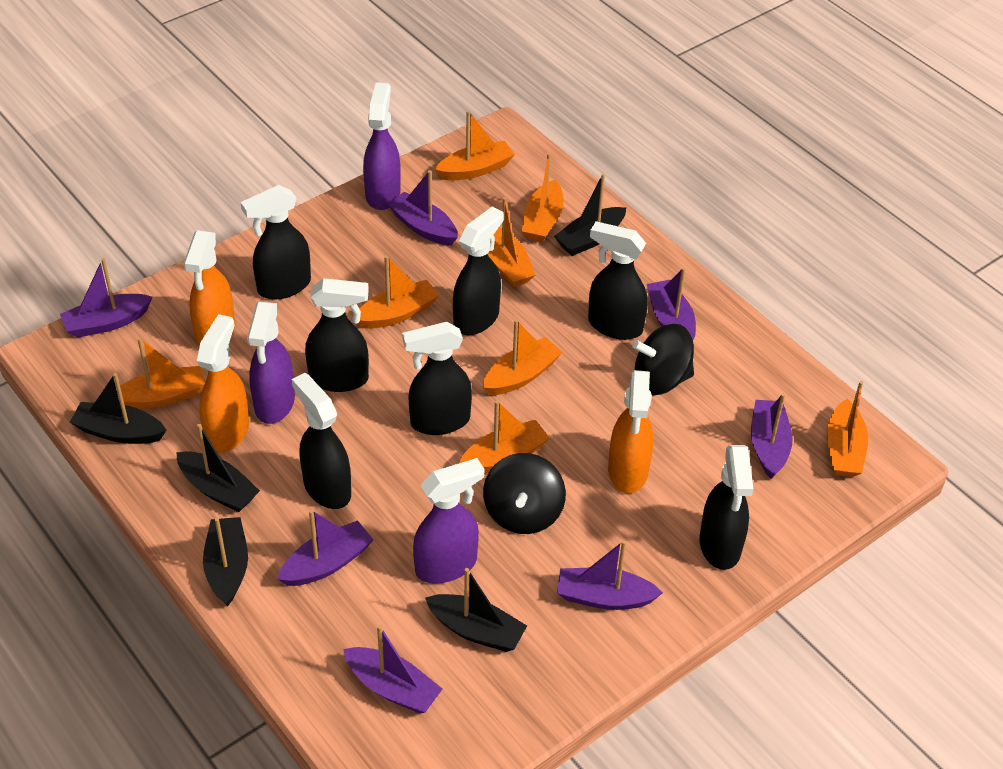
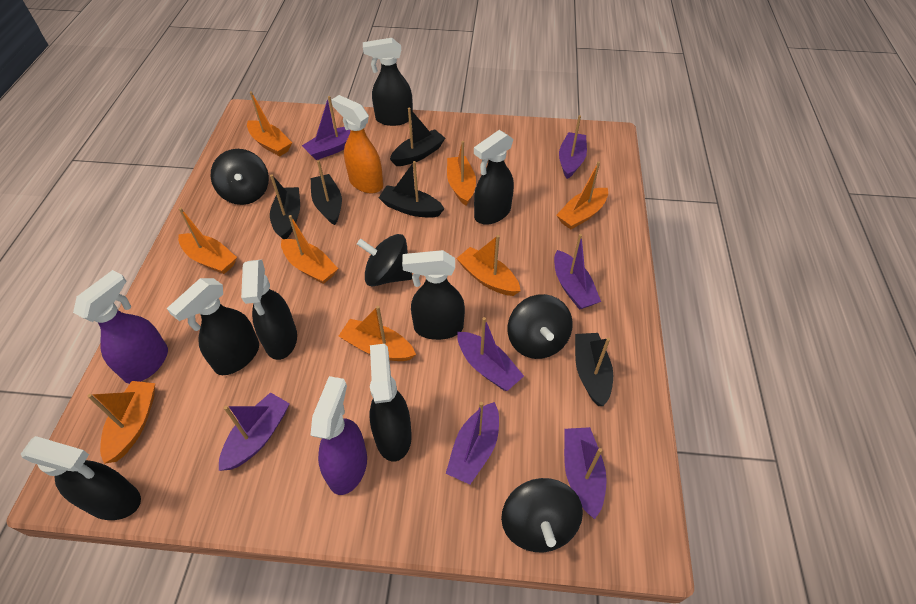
black spinning top: 2 -> 4
orange spray bottle: 3 -> 1
purple spray bottle: 3 -> 2

